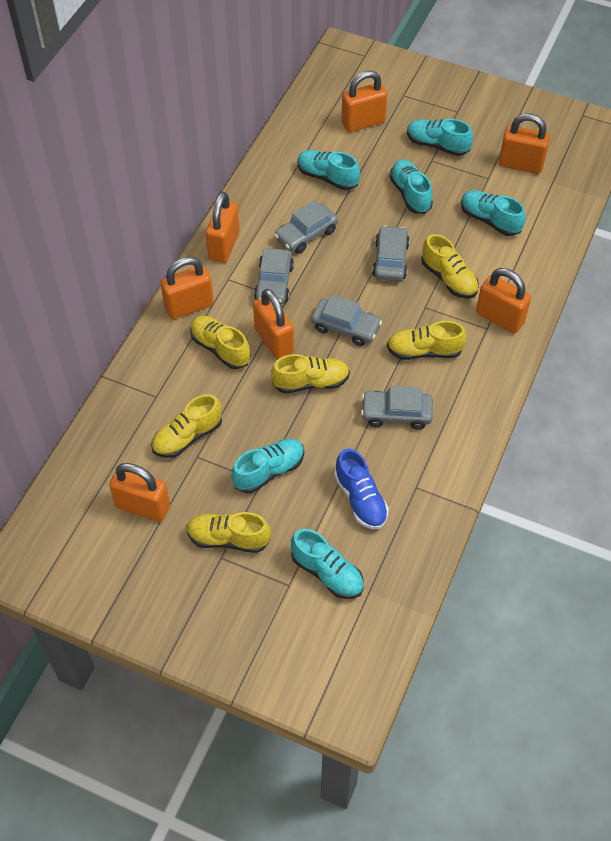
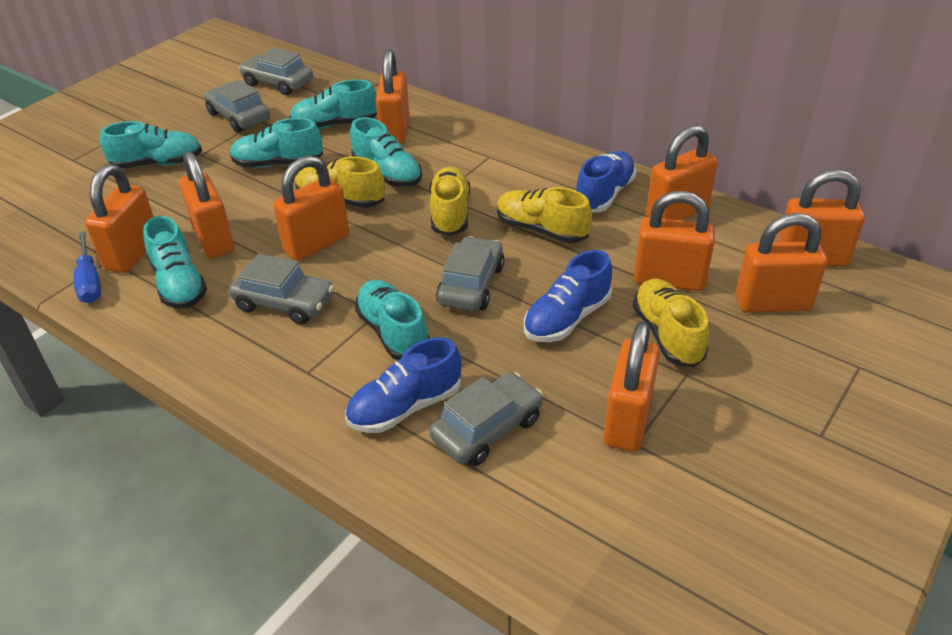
blue screwdriver: 0 -> 1
blue shoe: 1 -> 3
orange padlock: 7 -> 9
yellow shoe: 6 -> 4

